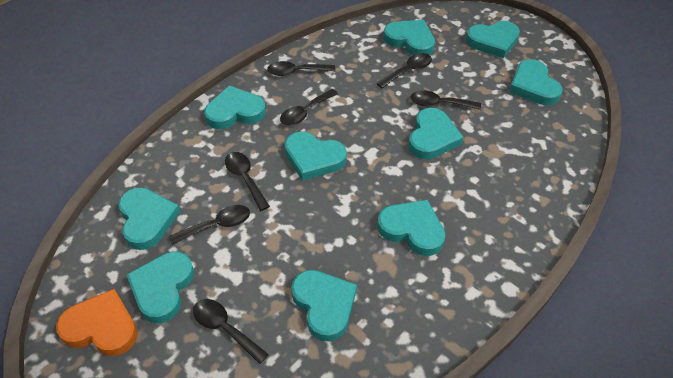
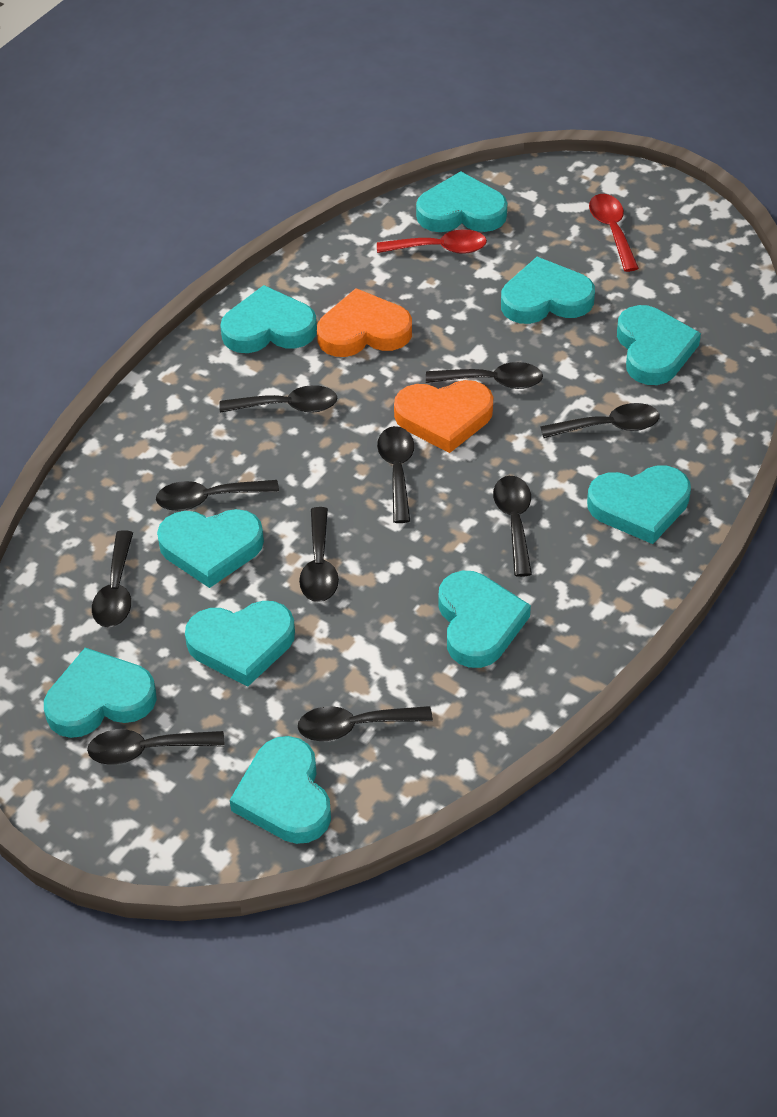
black spoon: 7 -> 10
orange heart: 1 -> 2
red spoon: 0 -> 2

